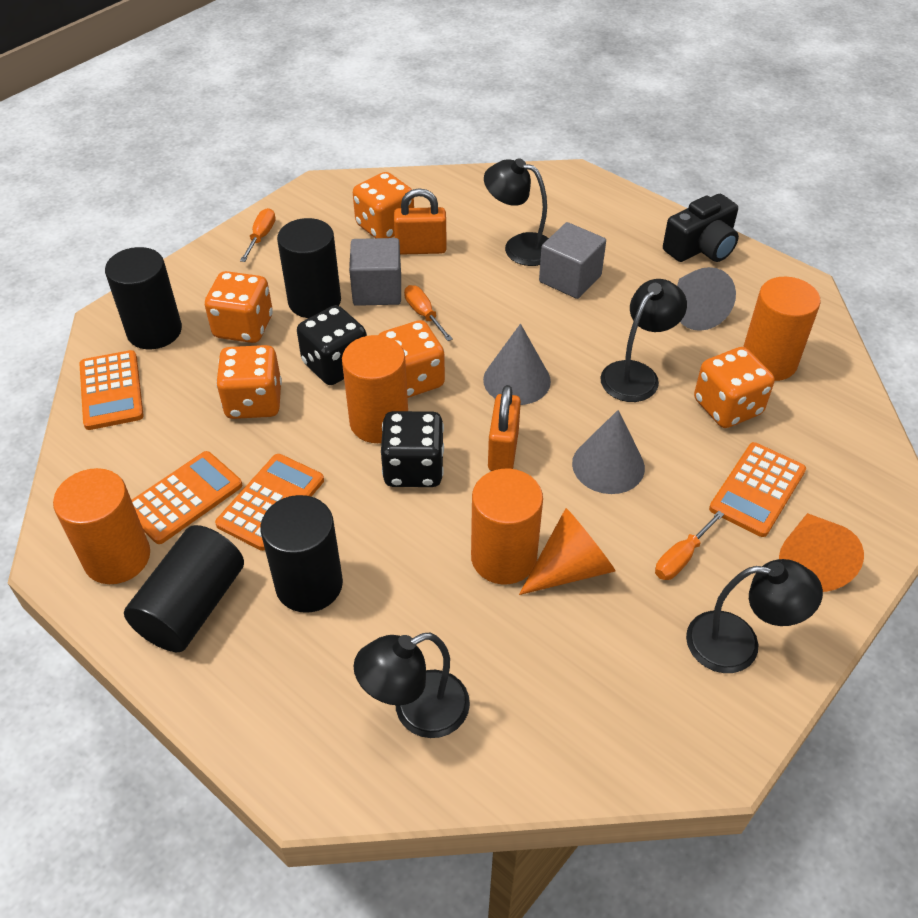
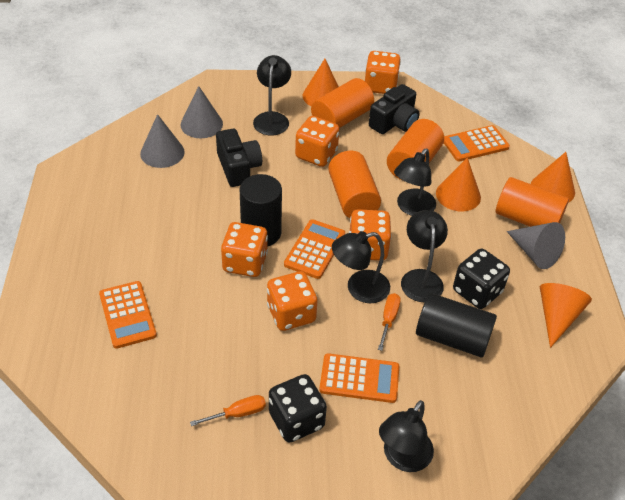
black camera: 1 -> 2
black cylinder: 4 -> 2
black lamp: 4 -> 5
grey cube: 2 -> 0
orange cone: 2 -> 4
orange padlock: 2 -> 0
orange screwdriver: 3 -> 2

